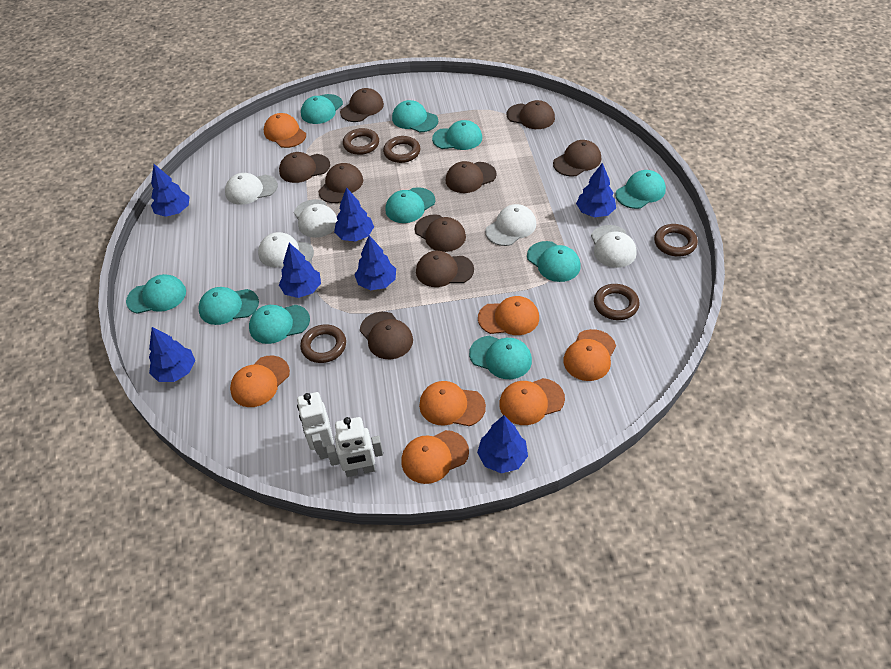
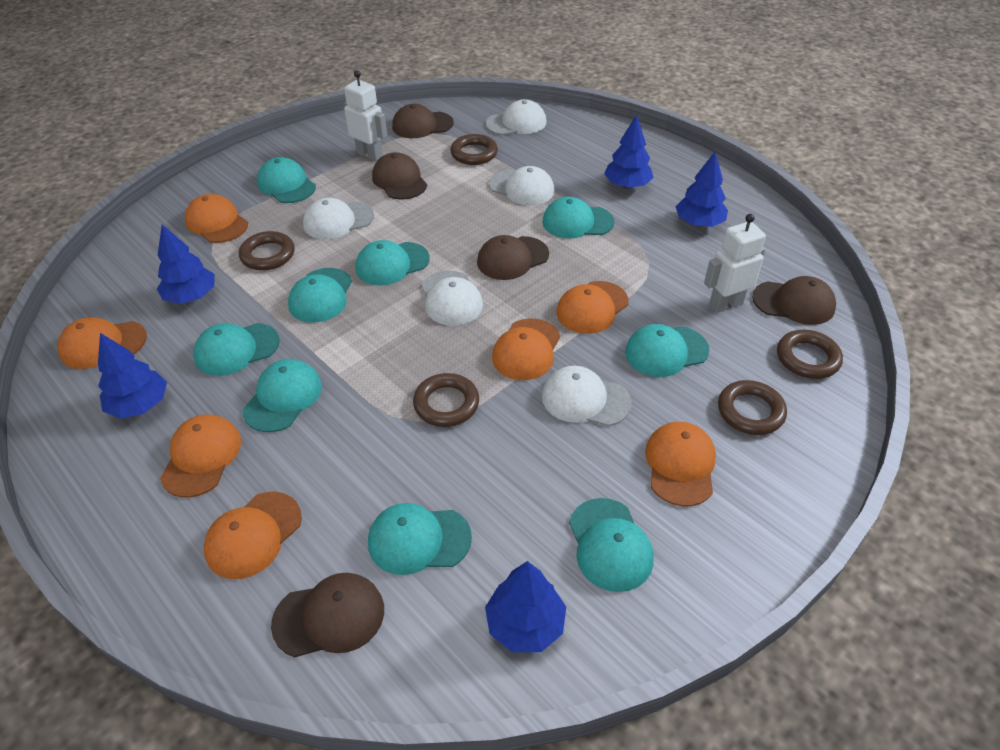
blue tree: 7 -> 5
brown cap: 9 -> 5
turquoise cap: 10 -> 9

